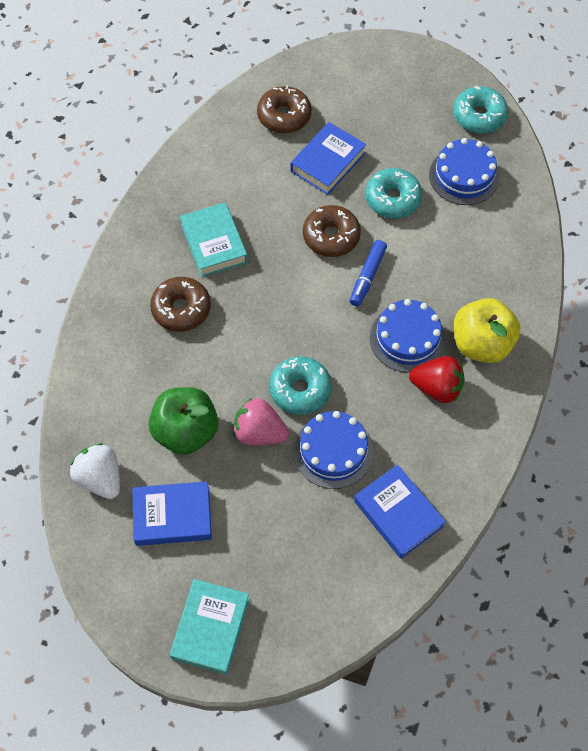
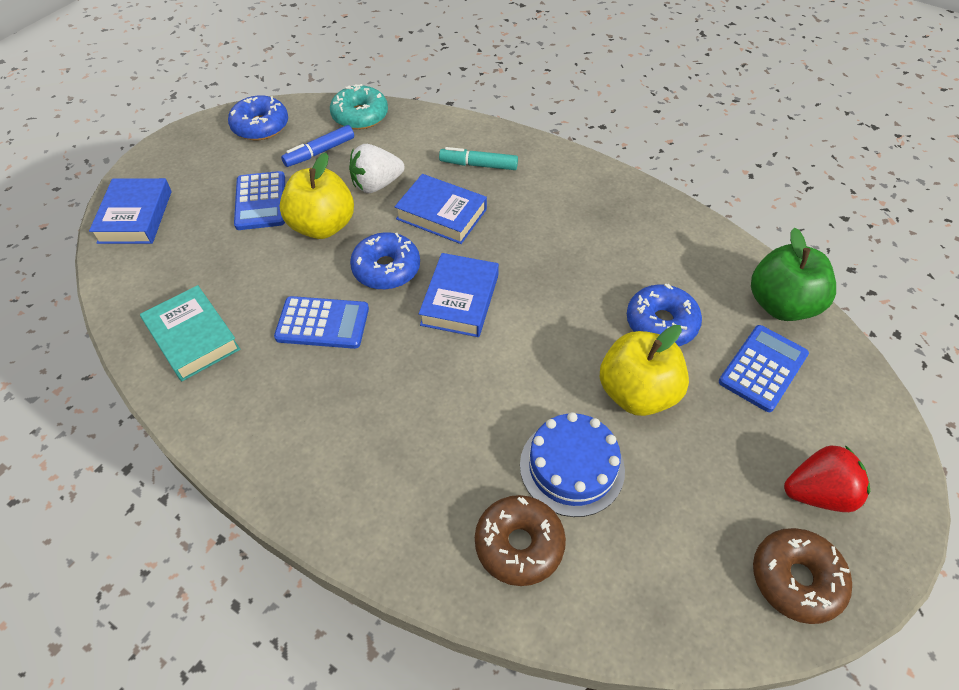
blue cake: 3 -> 1
blue calculator: 0 -> 3
blue donut: 0 -> 3
brown donut: 3 -> 2
pink strawberry: 1 -> 0
turquoise book: 2 -> 1
turquoise donut: 3 -> 1
turquoise marker: 0 -> 1
yellow apple: 1 -> 2

